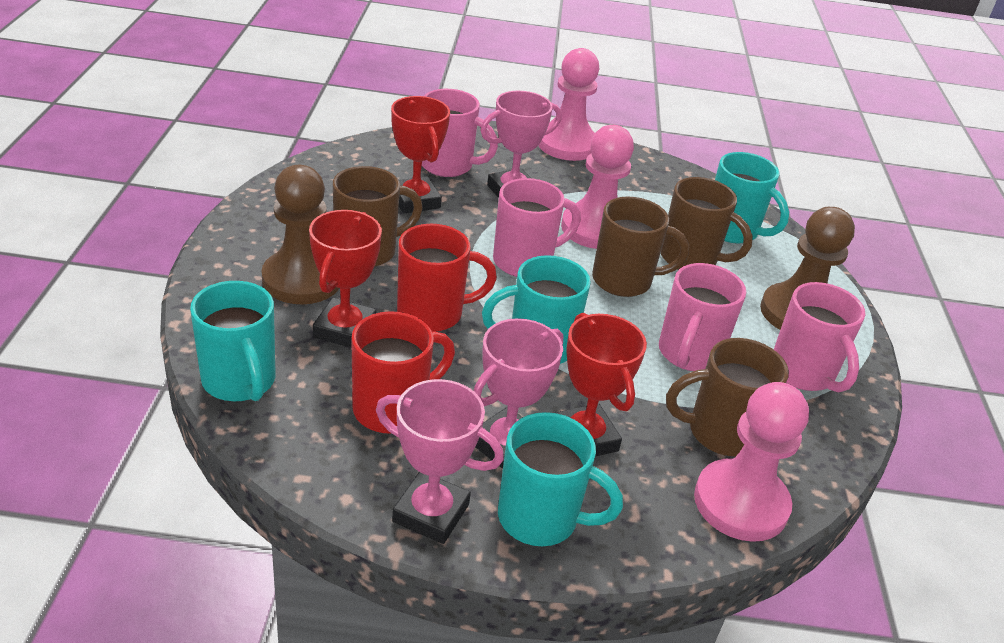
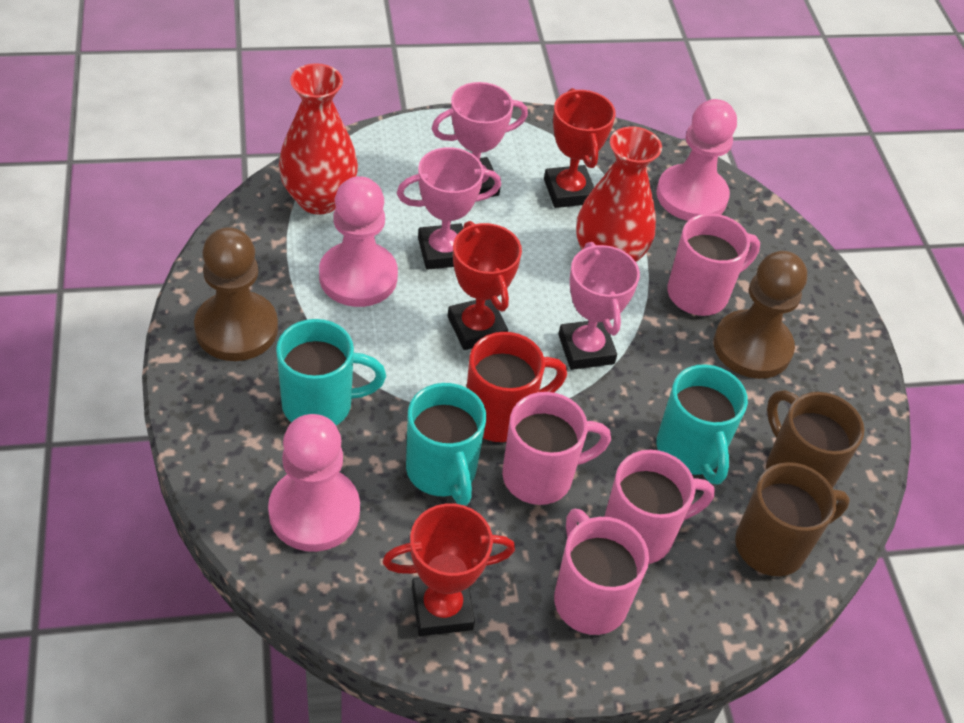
brown mug: 4 -> 2
red mug: 2 -> 1
red vase: 0 -> 2
turquoise mug: 4 -> 3

